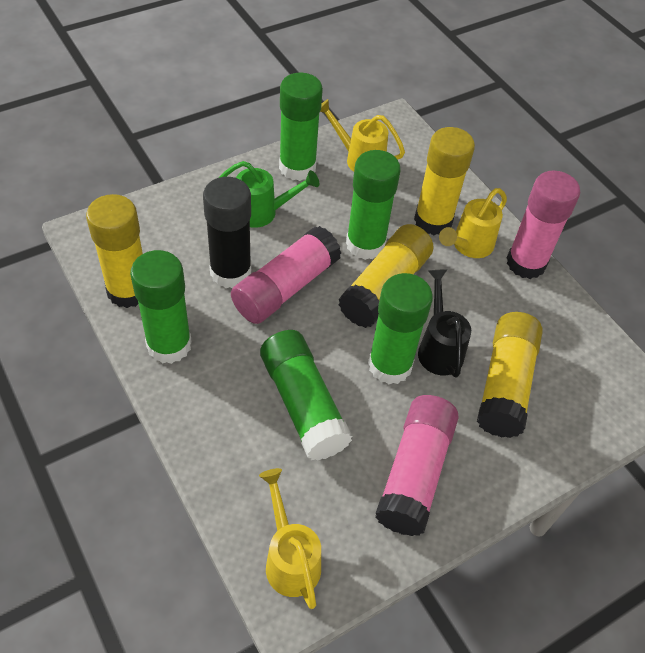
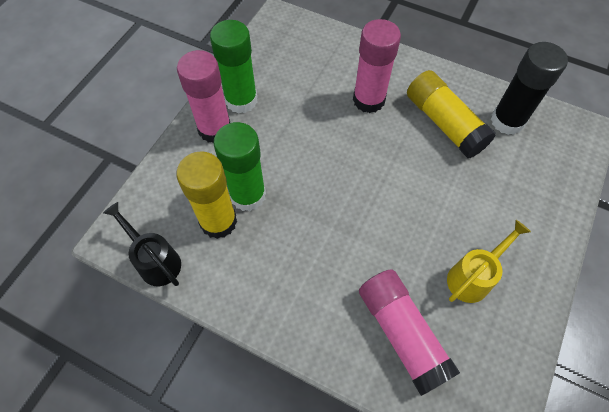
green glue stick: 5 -> 2
green watering can: 1 -> 0
yellow glue stick: 4 -> 2
yellow watering can: 3 -> 1

